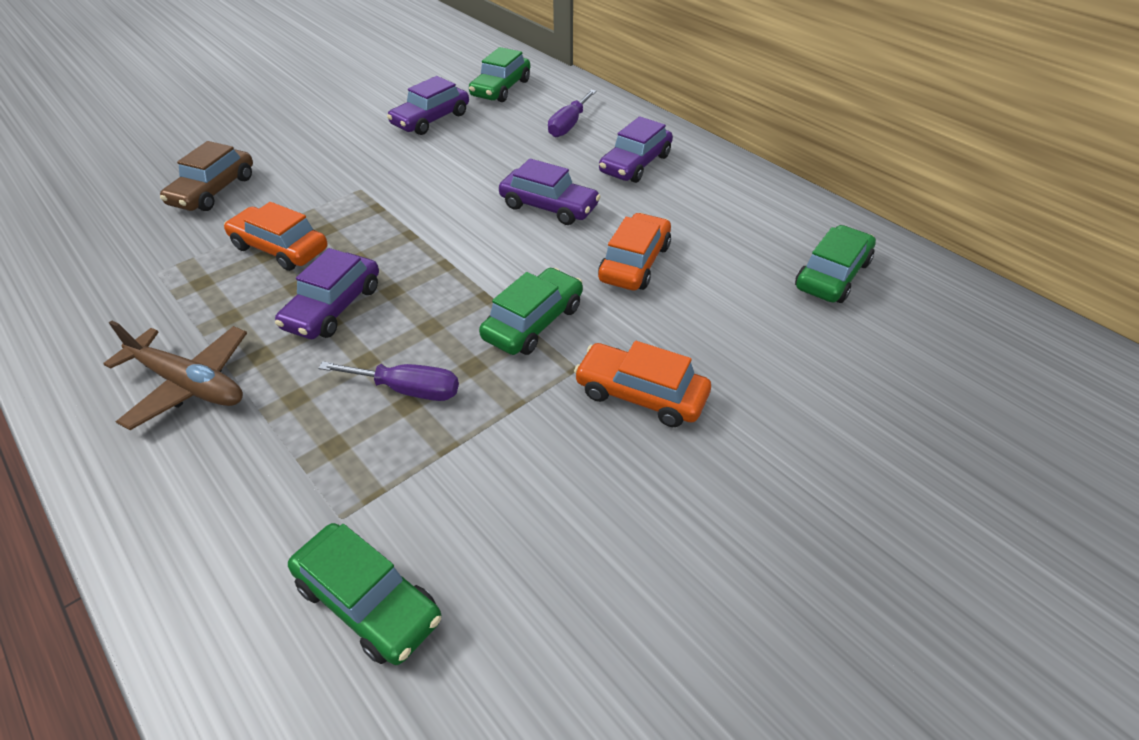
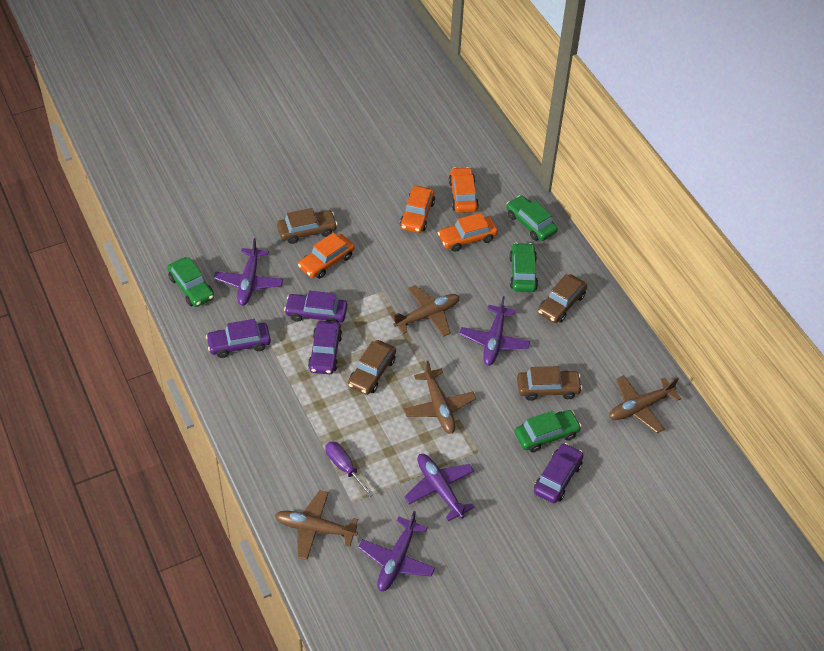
brown car: 1 -> 4
brown plane: 1 -> 4
orange car: 3 -> 4
purple plane: 0 -> 4
purple screwdriver: 2 -> 1

